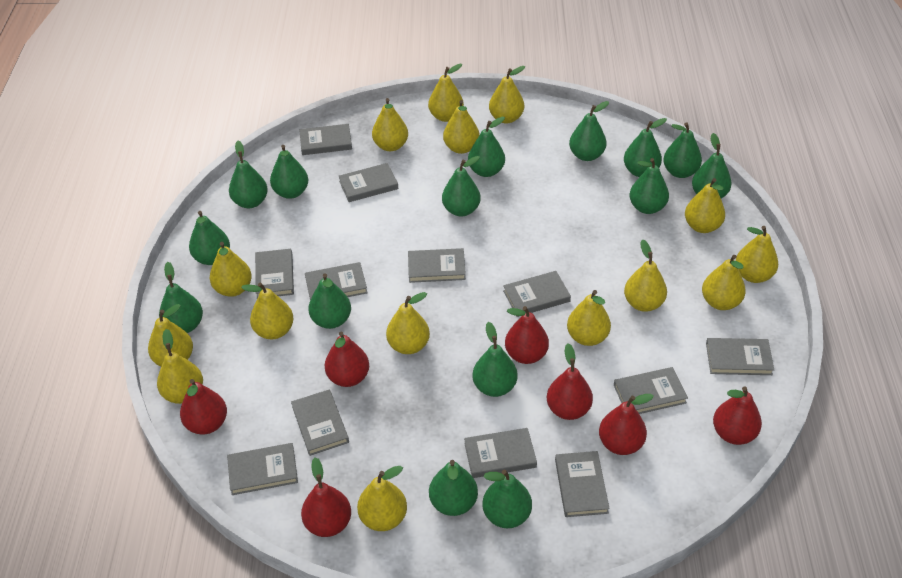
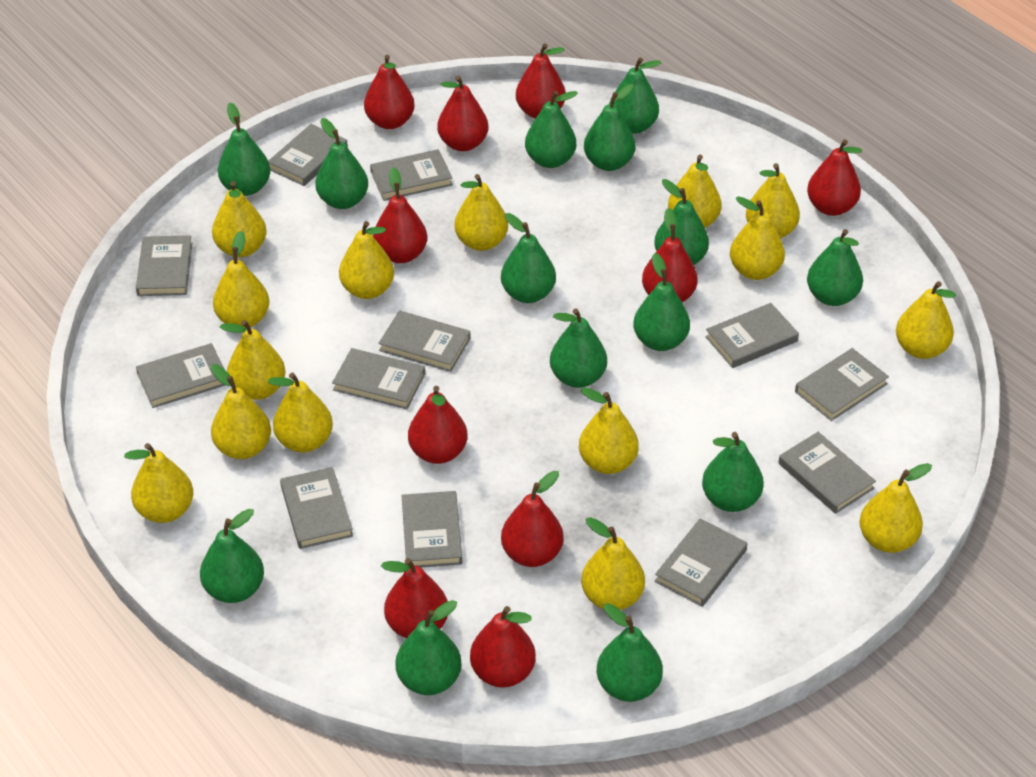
green pear: 15 -> 14
red pear: 7 -> 10

